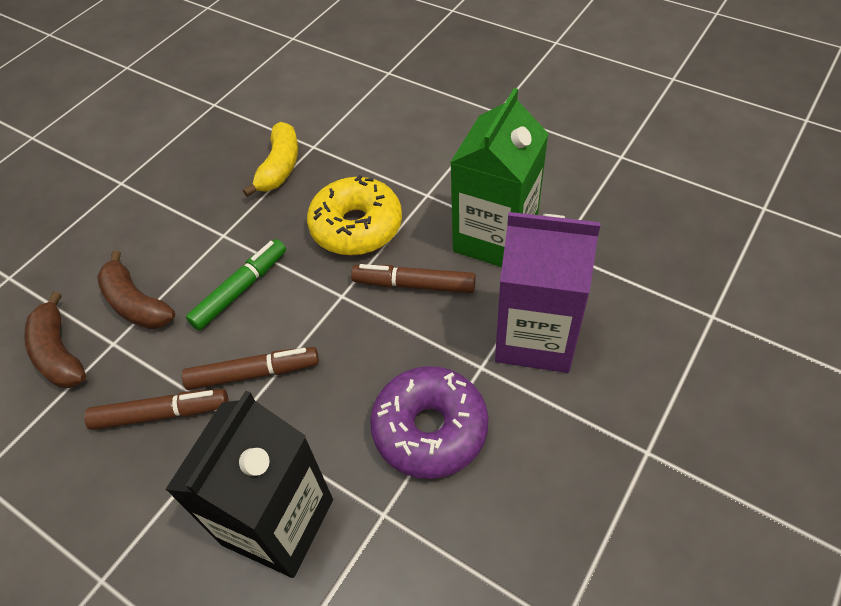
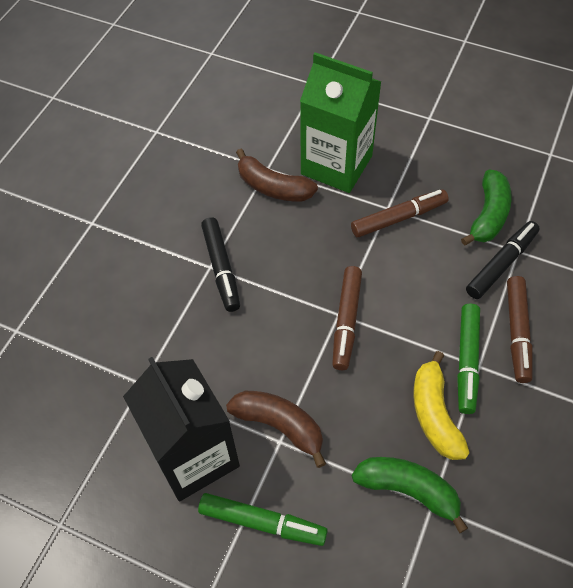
black marker: 0 -> 2
green banana: 0 -> 2
green marker: 1 -> 2
purple carton: 1 -> 0
purple donut: 1 -> 0
yellow donut: 1 -> 0

